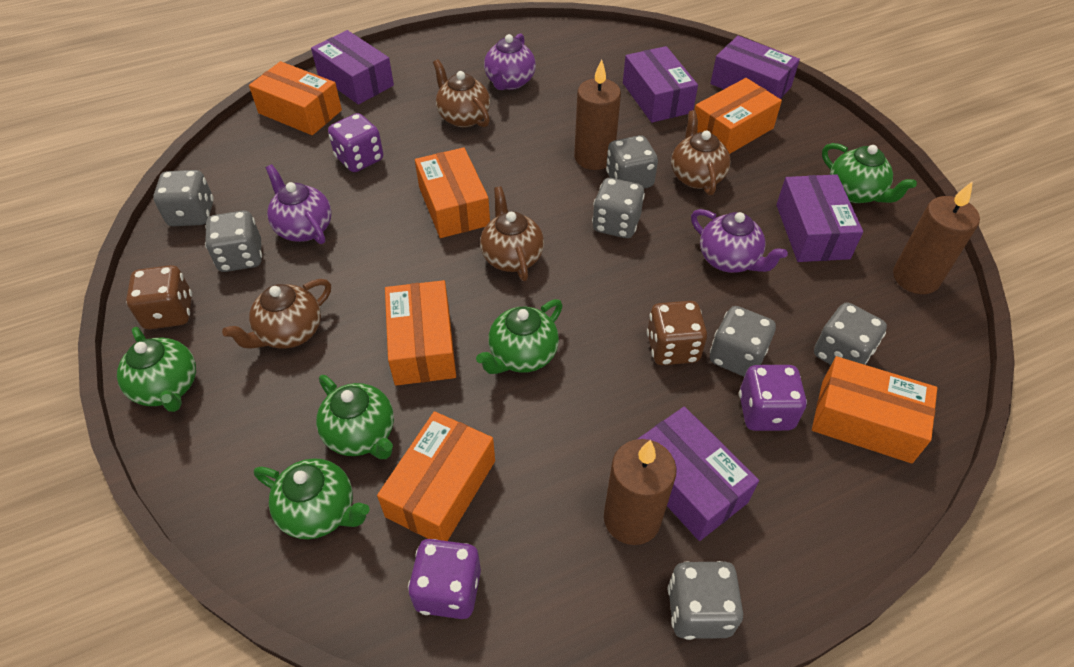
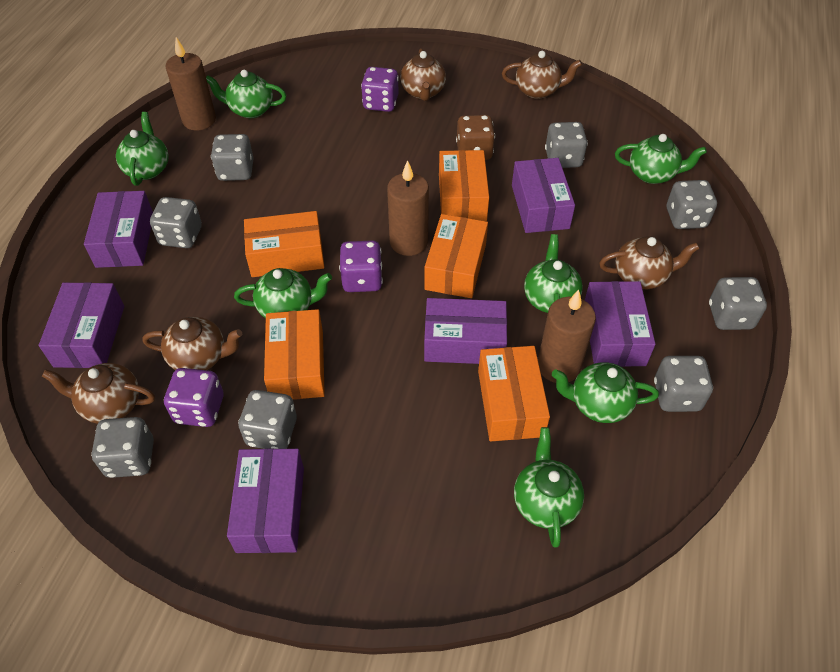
brown dice: 2 -> 1
brown teapot: 4 -> 5
green teapot: 5 -> 7
grey dice: 7 -> 8
orange box: 6 -> 5
purple box: 5 -> 6
purple teapot: 3 -> 0

